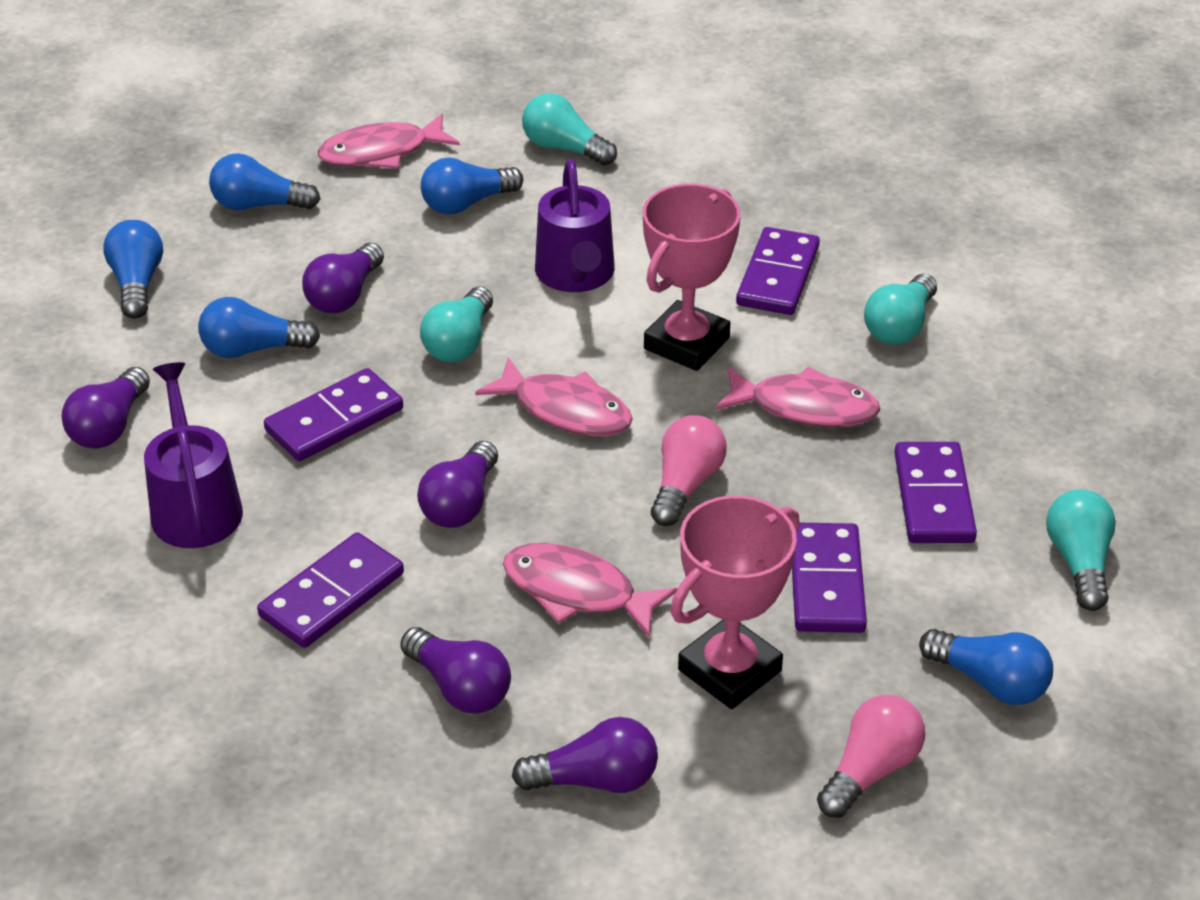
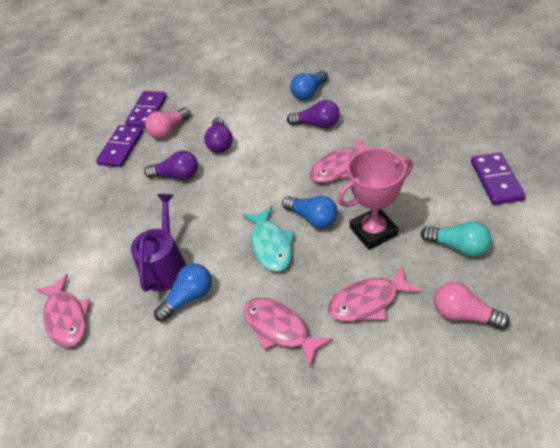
blue light bulb: 5 -> 3
pink trophy: 2 -> 1
purple domino: 5 -> 3
purple light bulb: 5 -> 3
purple watering can: 2 -> 1
turquoise fish: 0 -> 1
turquoise light bulb: 4 -> 1

